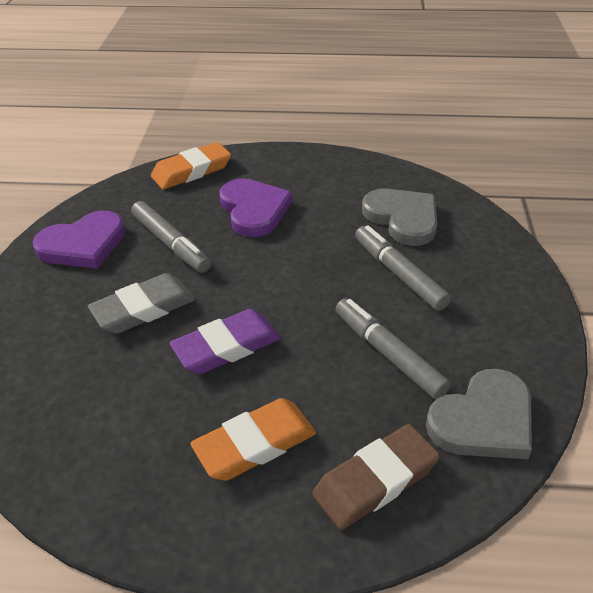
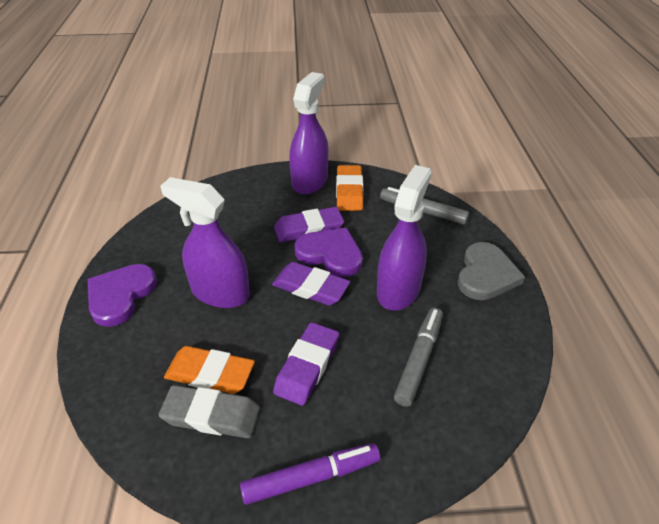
brown eraser: 1 -> 0
grey heart: 2 -> 1
grey marker: 3 -> 2
purple eraser: 1 -> 3
purple marker: 0 -> 1
purple spray bottle: 0 -> 3

